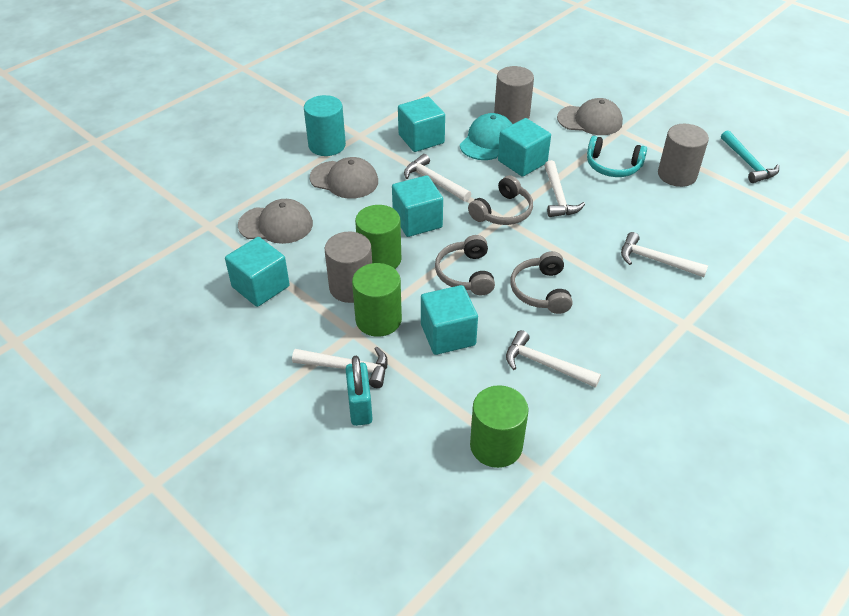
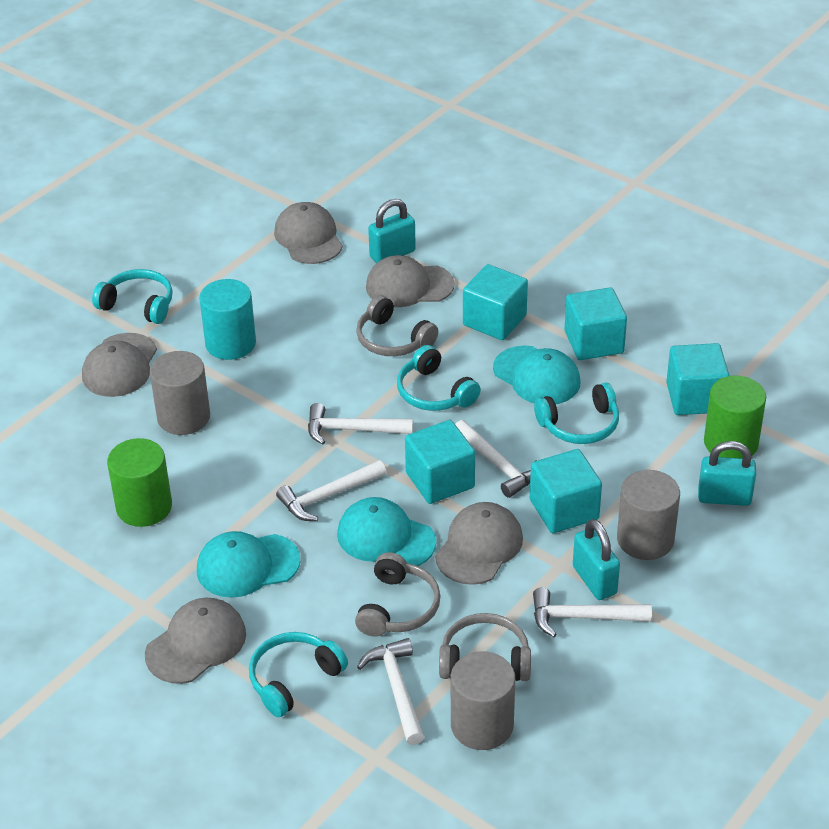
green cylinder: 3 -> 2
grey cap: 3 -> 5
turquoise cap: 1 -> 3
turquoise hammer: 1 -> 0
turquoise headphones: 1 -> 4
turquoise padlock: 1 -> 3

